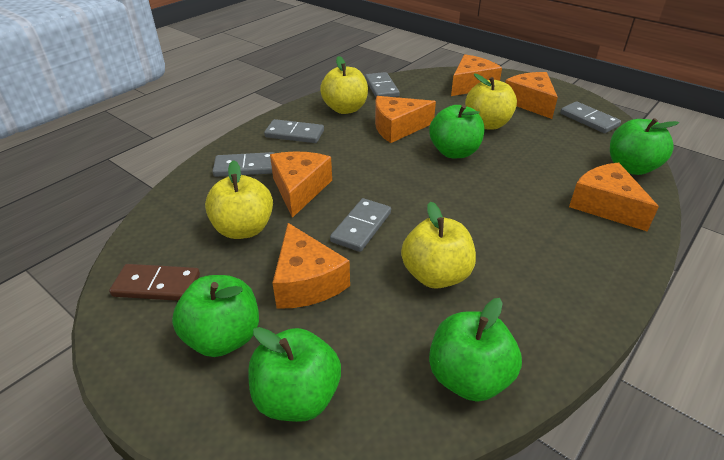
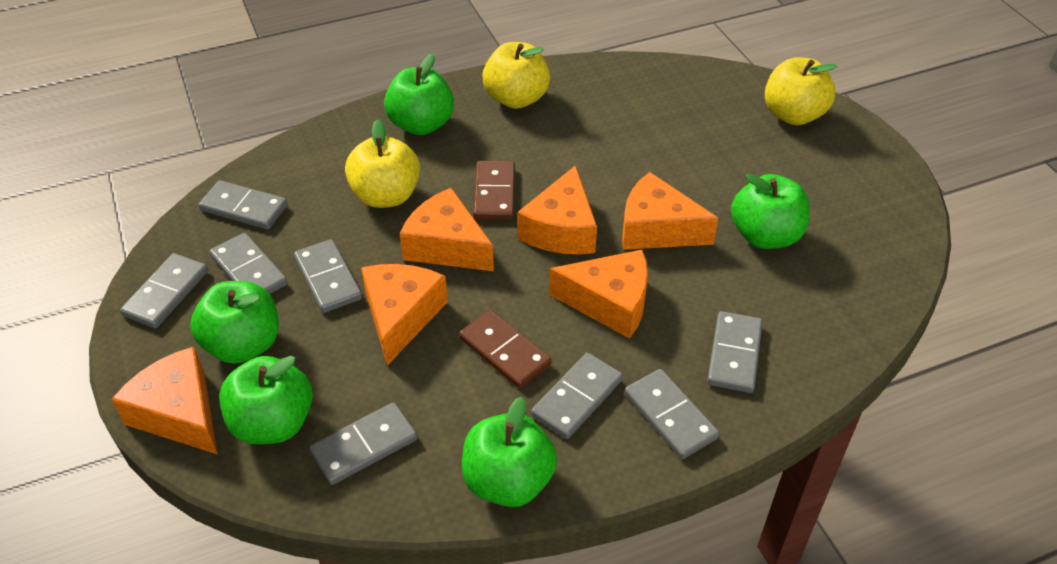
brown domino: 1 -> 2
grey domino: 5 -> 8
yellow apple: 4 -> 3

